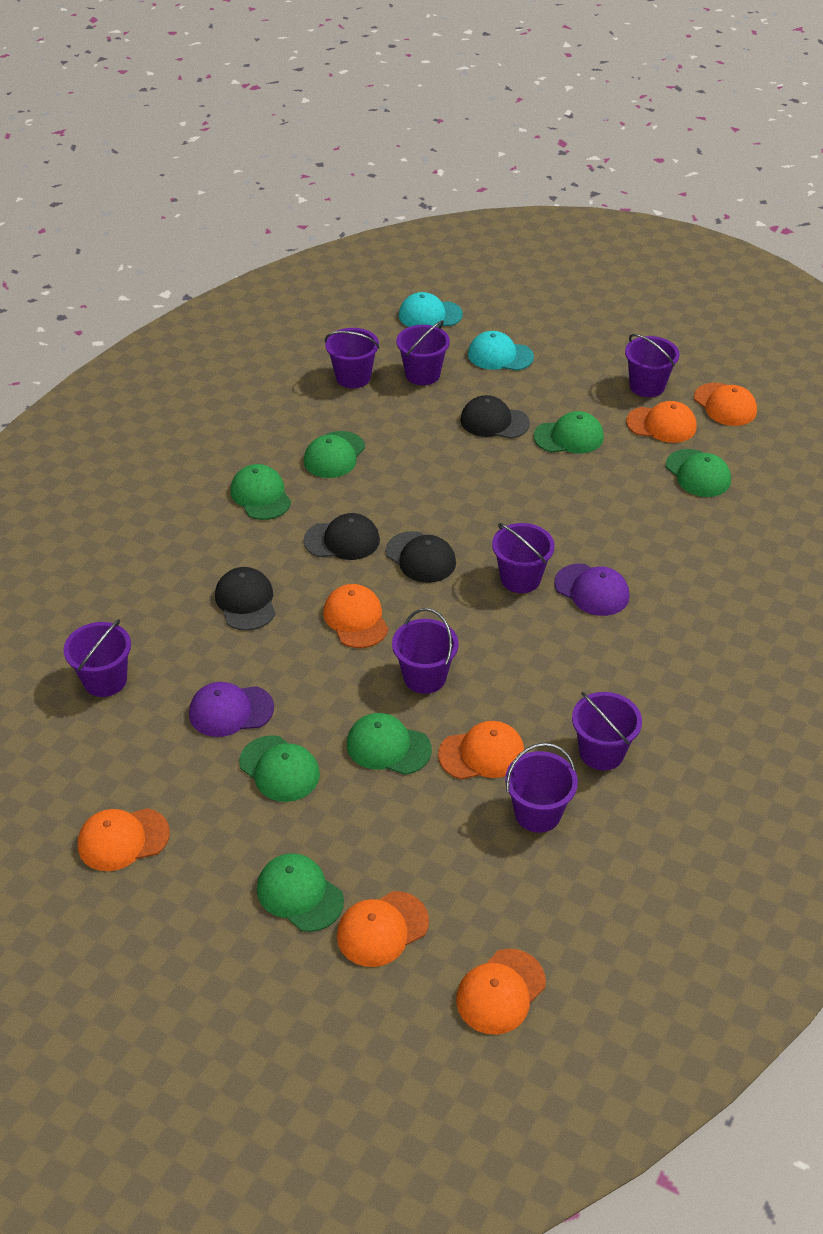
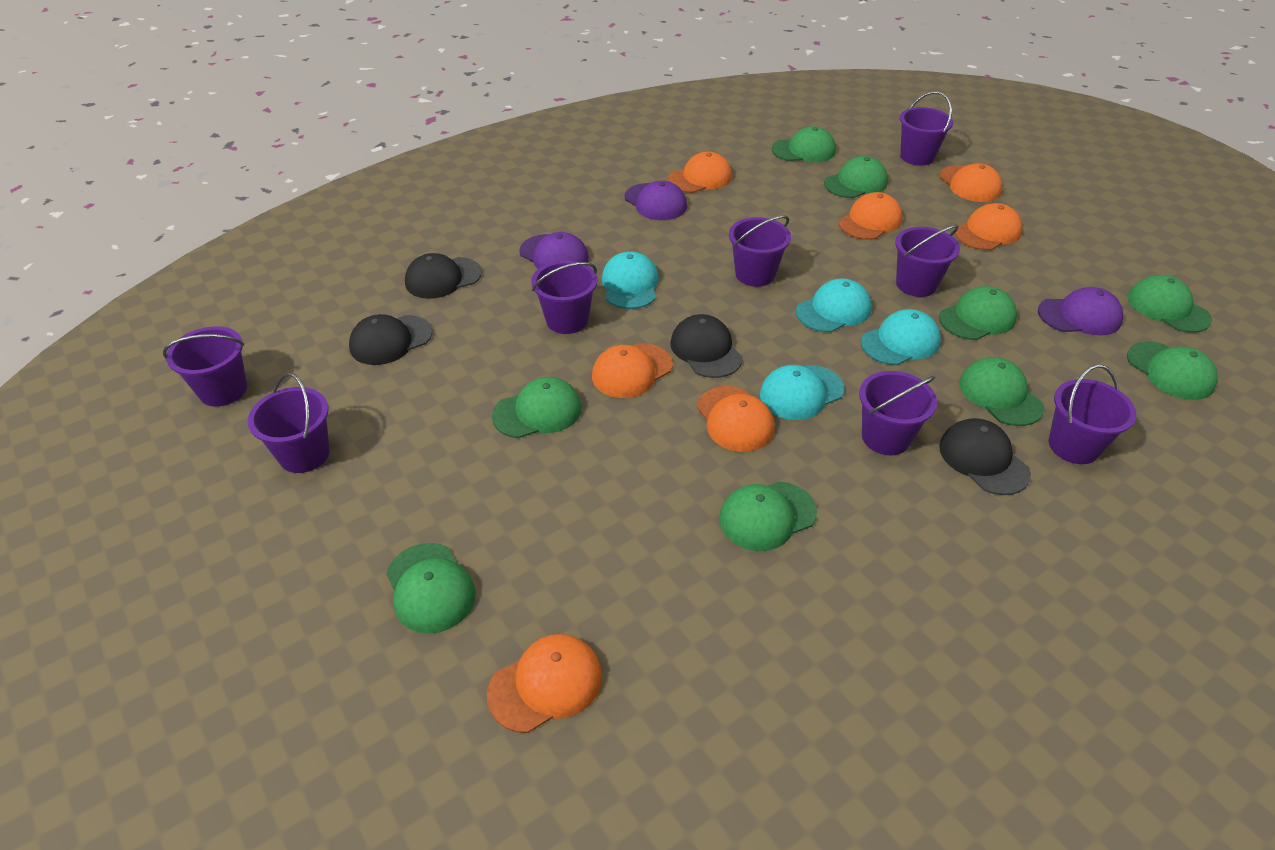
green cap: 7 -> 9
purple cap: 2 -> 3
turquoise cap: 2 -> 4

